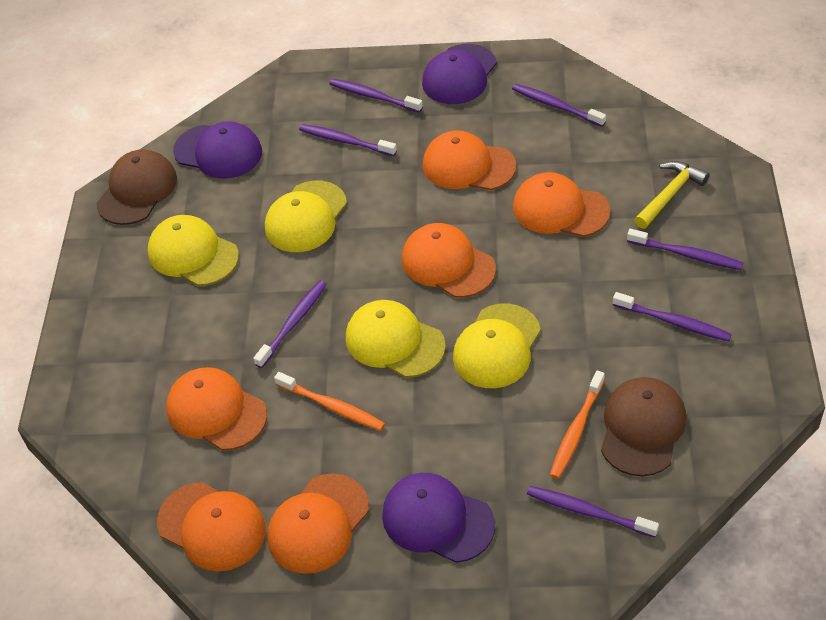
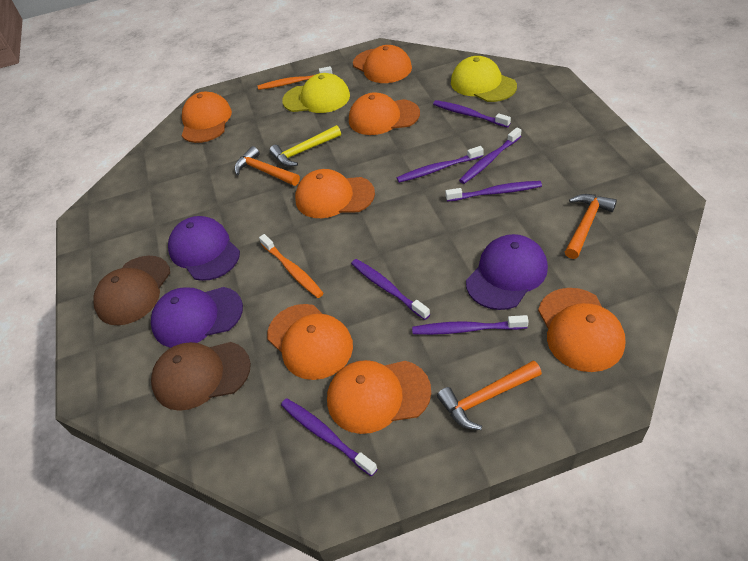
orange cap: 6 -> 7
orange hammer: 0 -> 3
yellow cap: 4 -> 2

